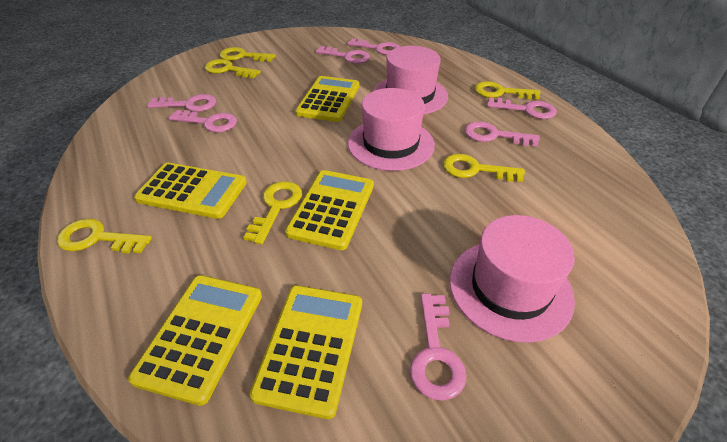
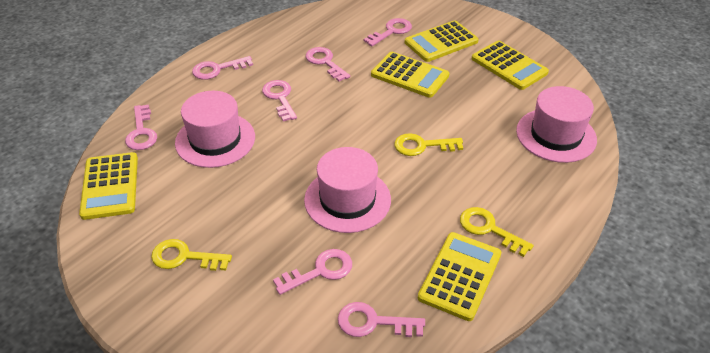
yellow key: 6 -> 3

